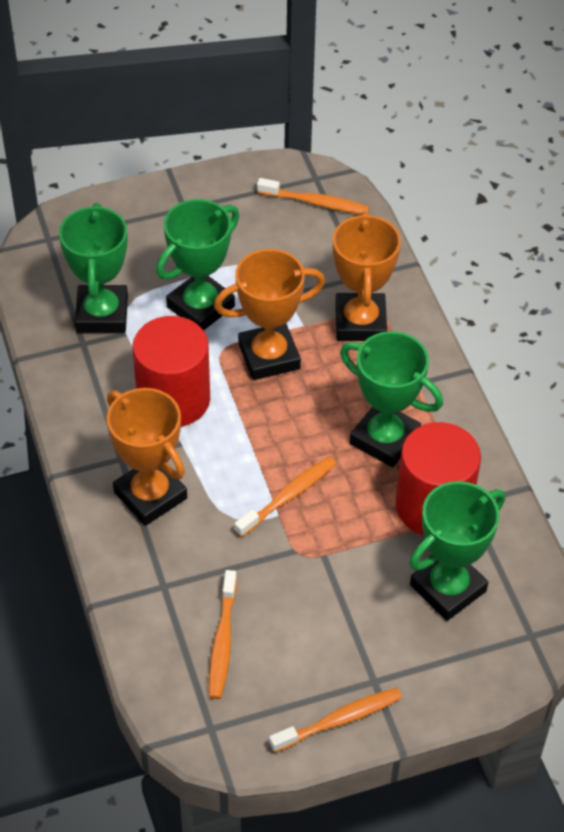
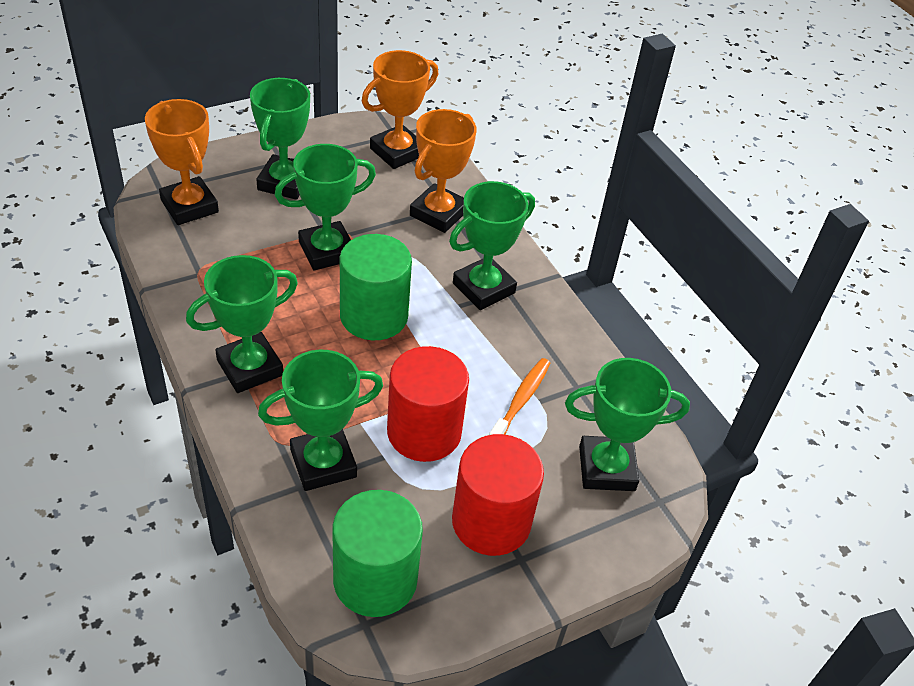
green cylinder: 0 -> 2
green trophy: 4 -> 6
orange toothbrush: 4 -> 1

